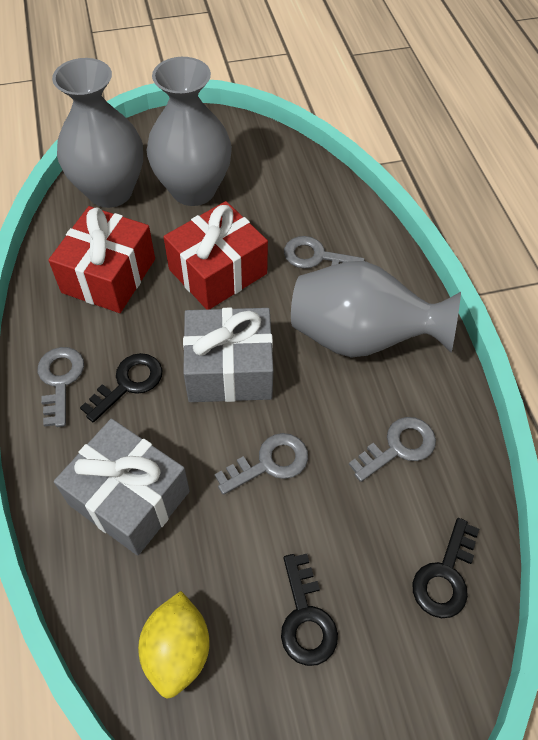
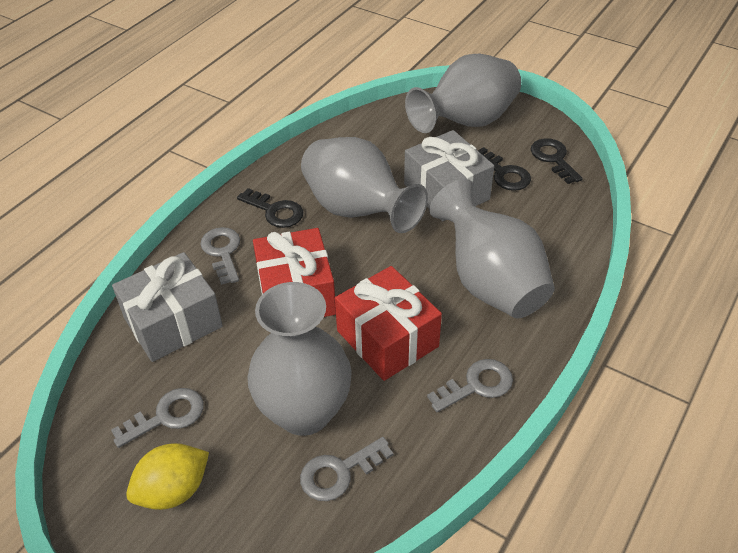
grey vase: 3 -> 4

